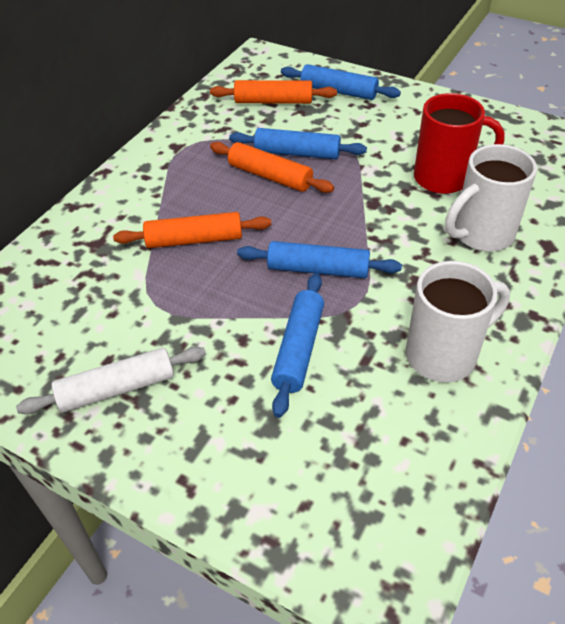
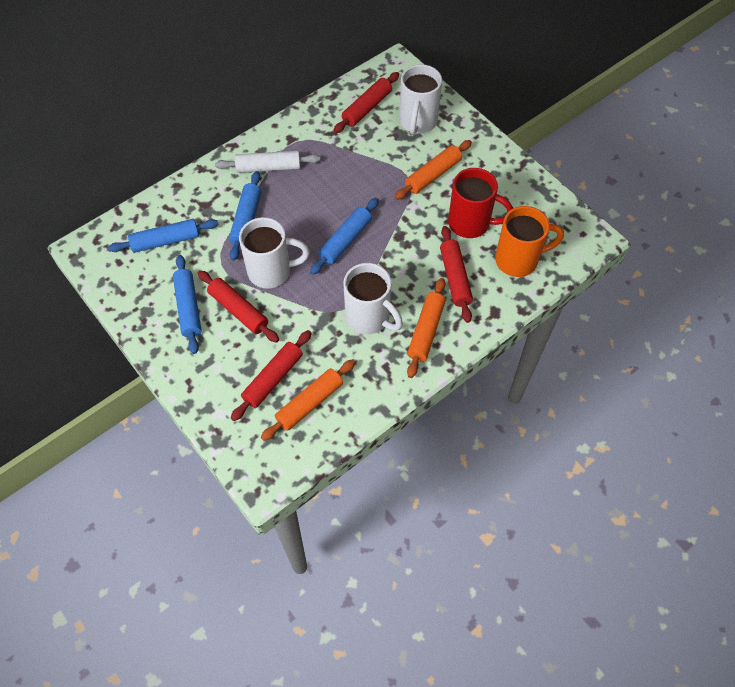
orange mug: 0 -> 1
red rolling pin: 0 -> 4
white mug: 2 -> 3

